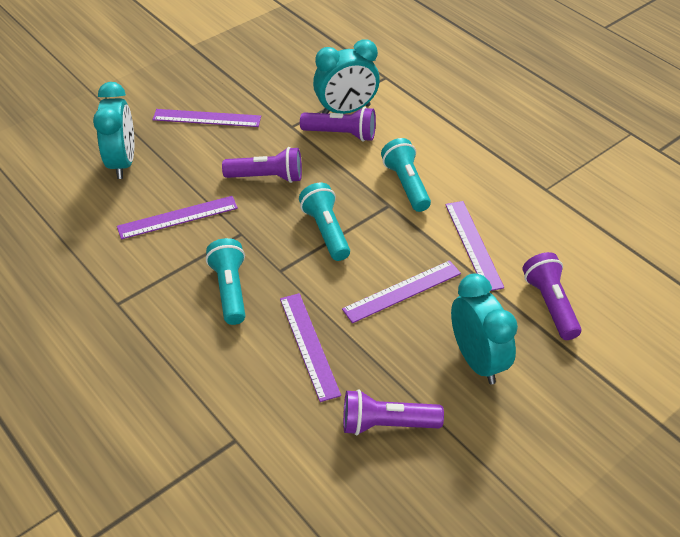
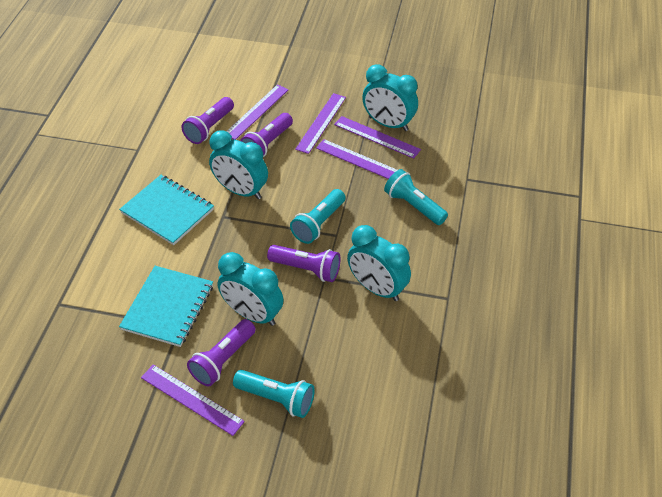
turquoise clock: 3 -> 4
turquoise notebook: 0 -> 2

